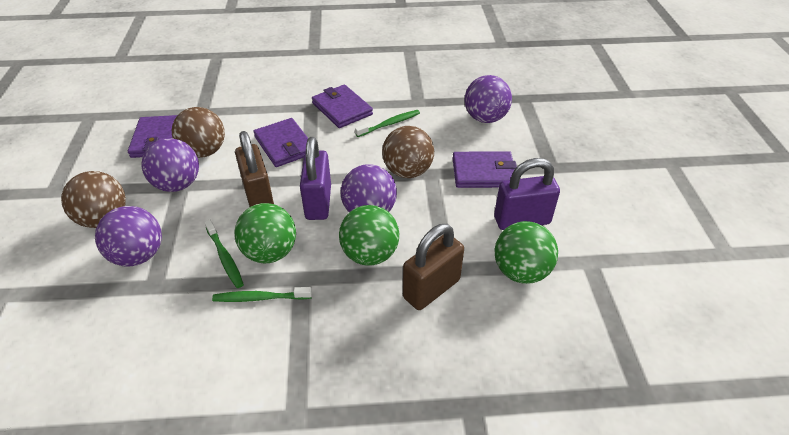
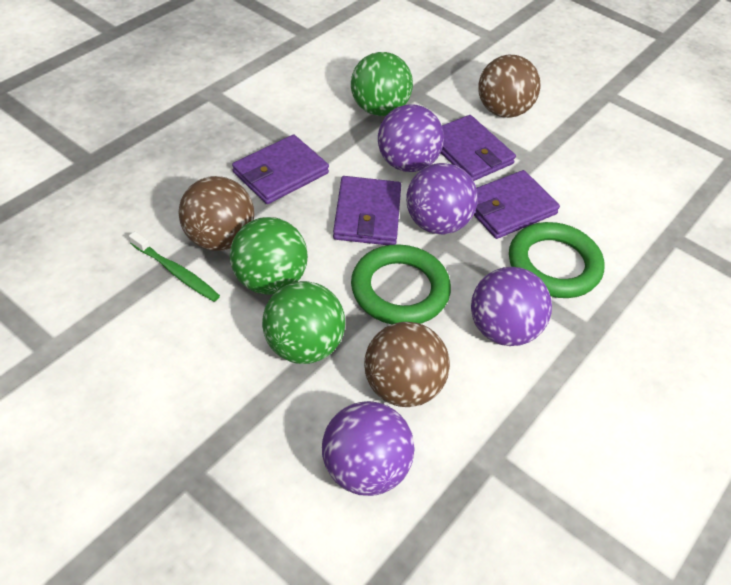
brown padlock: 2 -> 0
green ring: 0 -> 2
green toothbrush: 3 -> 1
purple padlock: 2 -> 0

